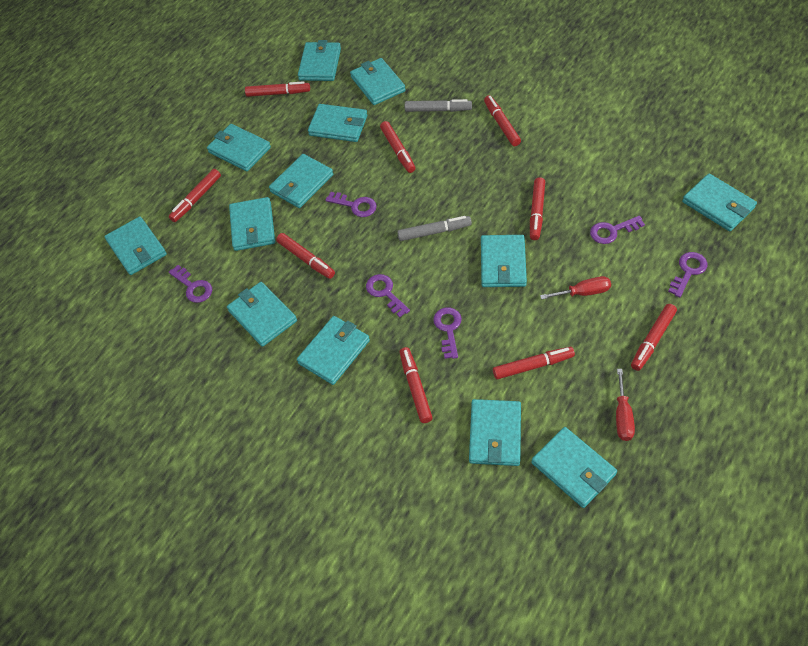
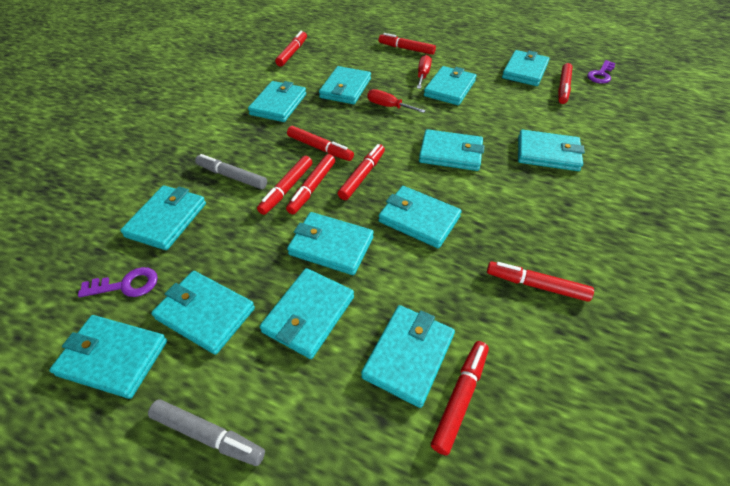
purple key: 6 -> 2

